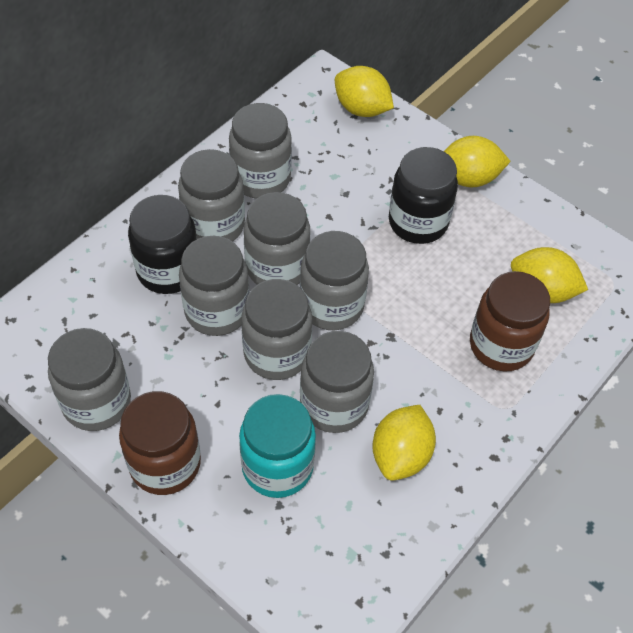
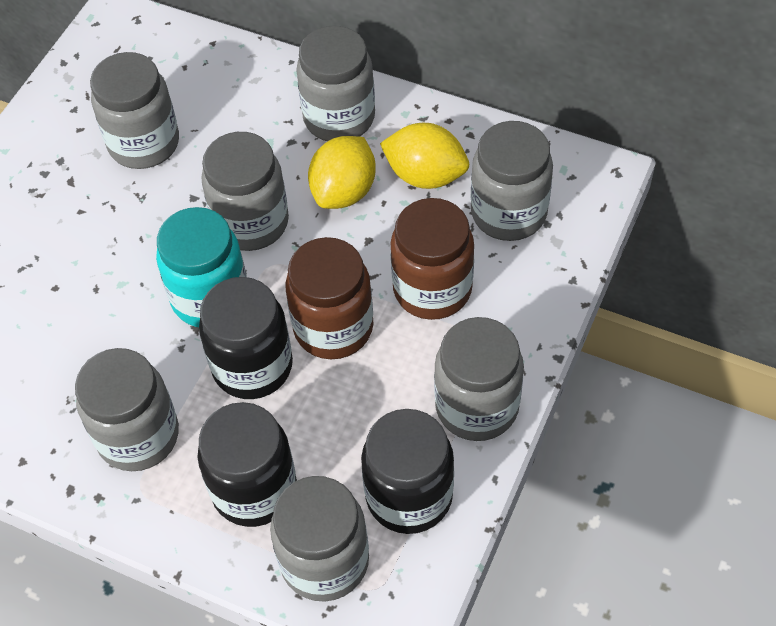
black jar: 2 -> 3
grey jar: 8 -> 7
yellow lemon: 4 -> 2

